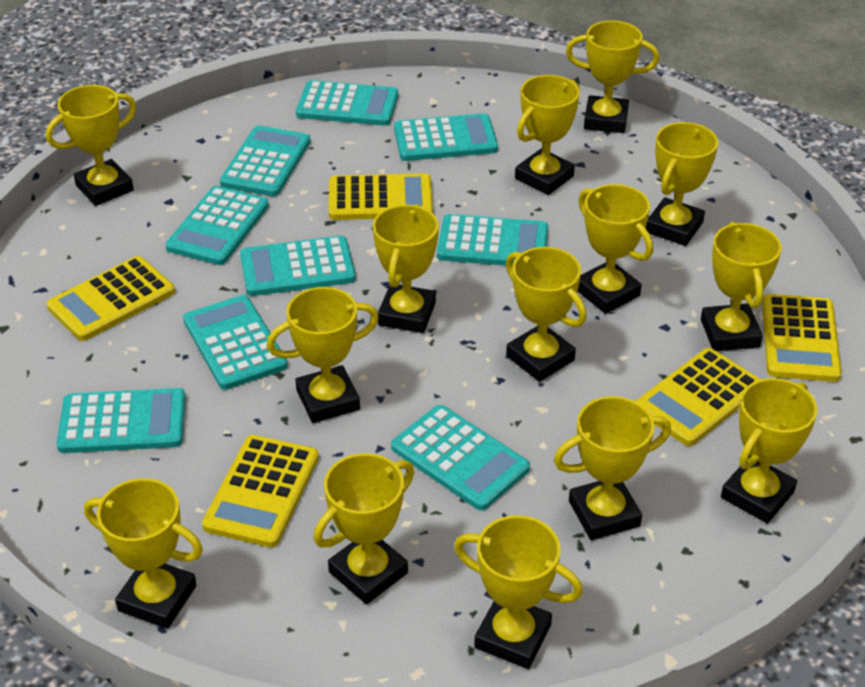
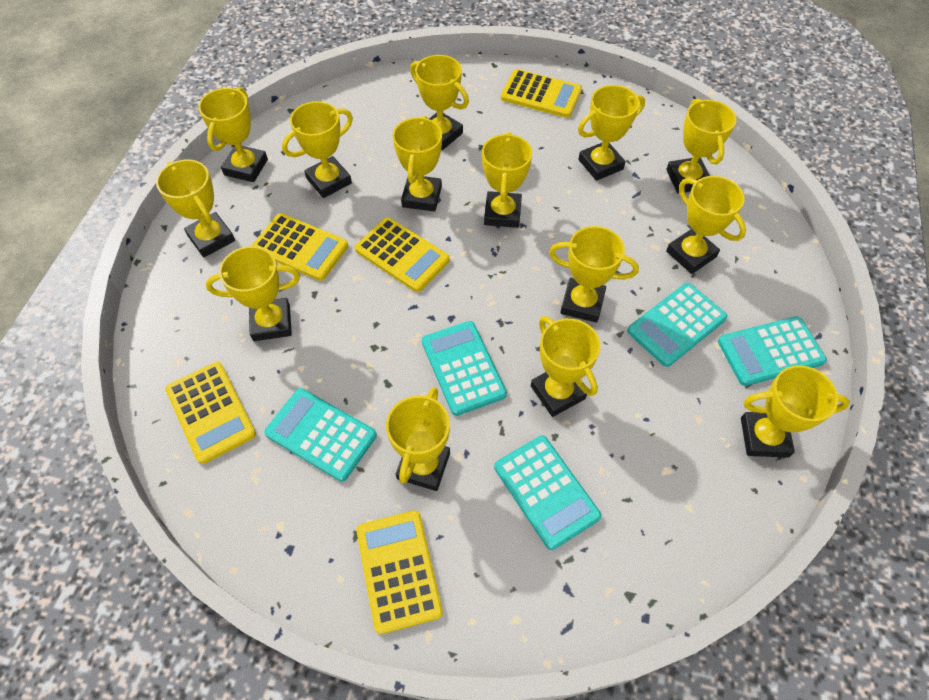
turquoise calculator: 9 -> 5

